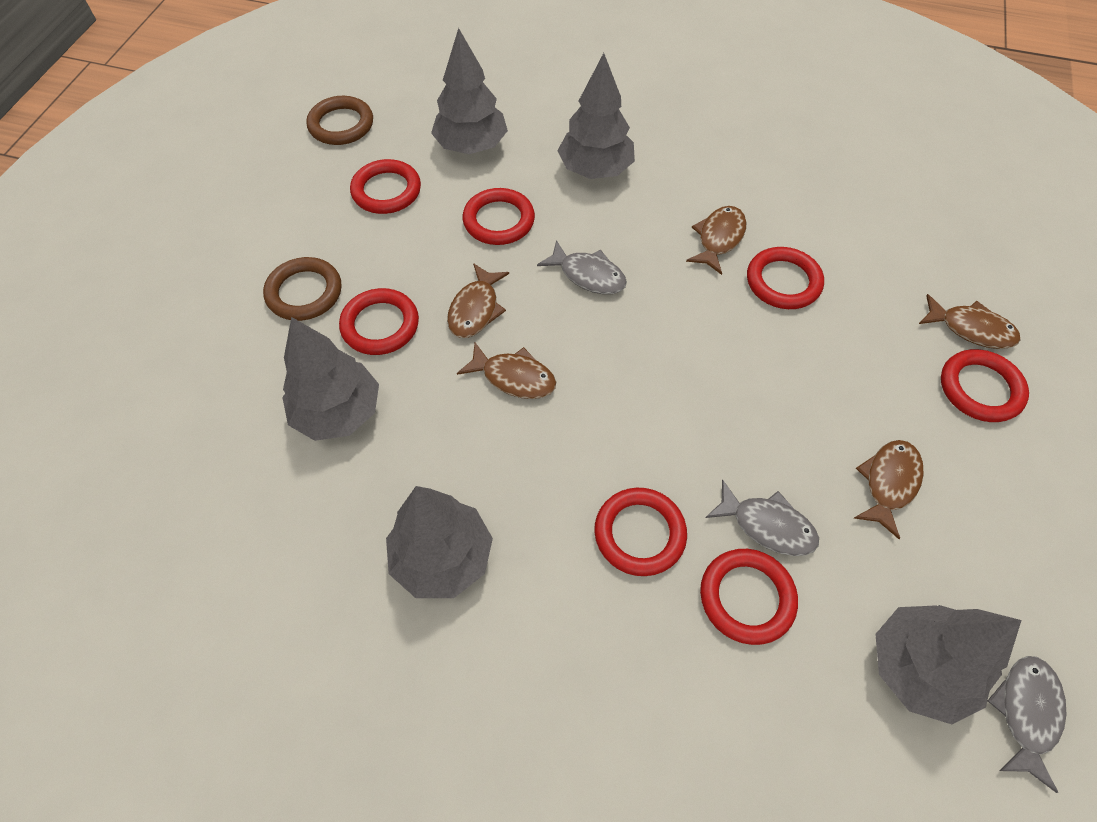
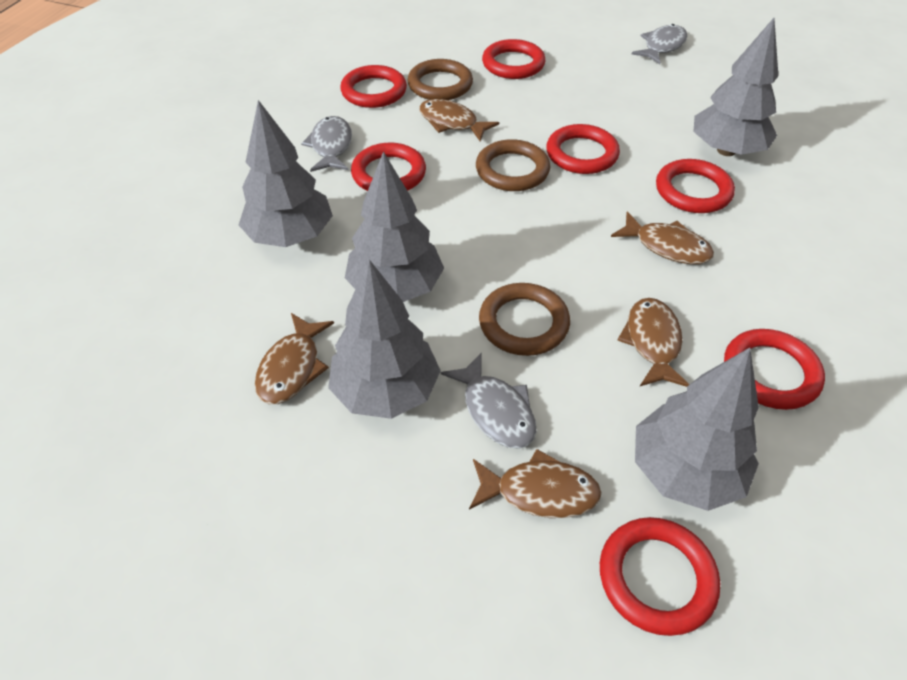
brown ring: 2 -> 3

